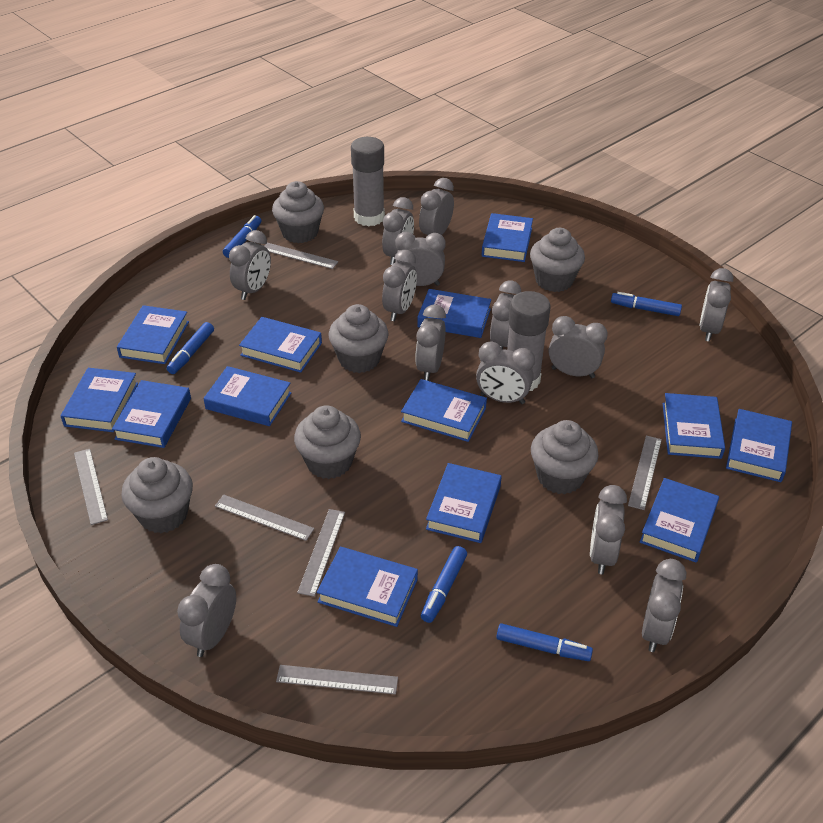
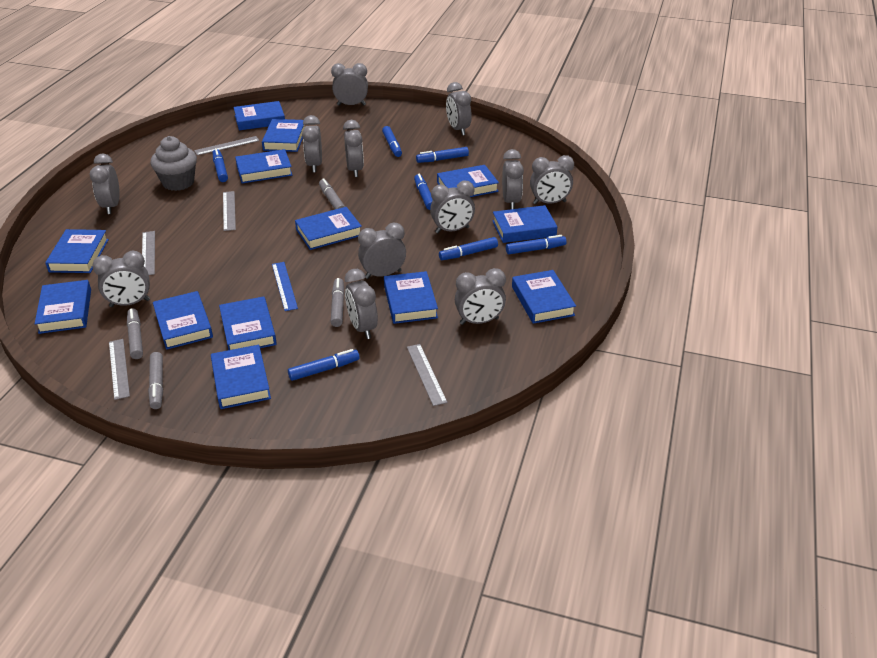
blue marker: 5 -> 7
blue ruler: 0 -> 1
grey clock: 13 -> 12
grey cupcake: 6 -> 1
grey glue stick: 2 -> 0
grey marker: 0 -> 4
grey ruler: 6 -> 5

